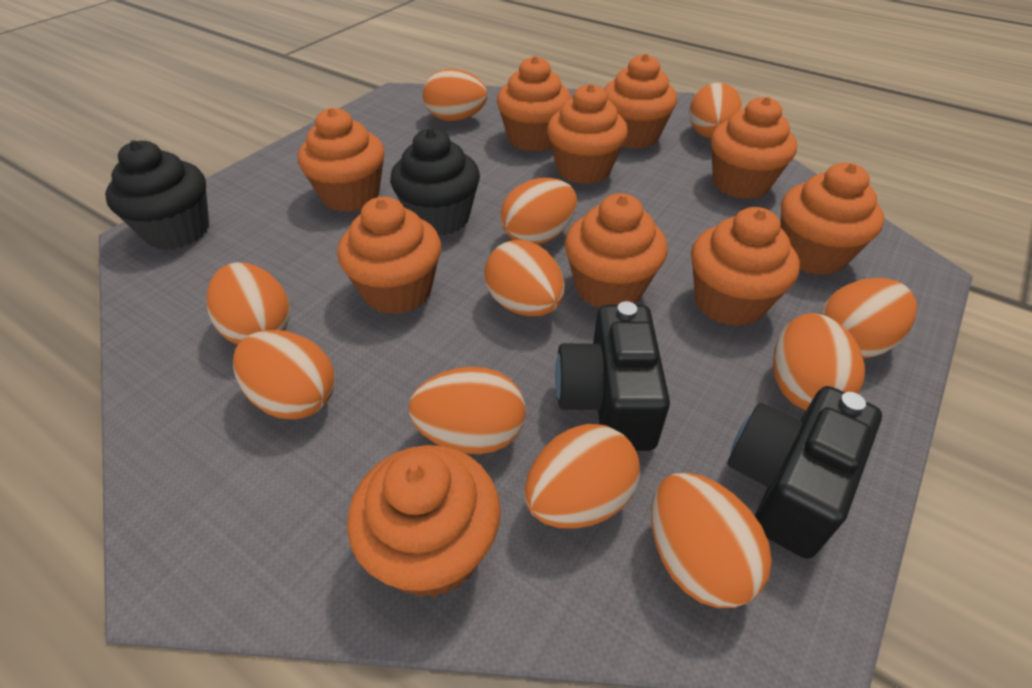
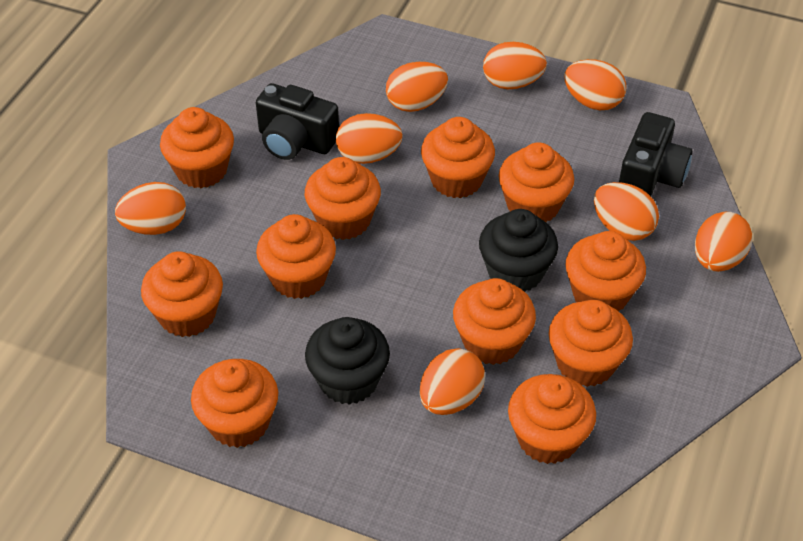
orange cupcake: 10 -> 11
orange egg: 11 -> 8

